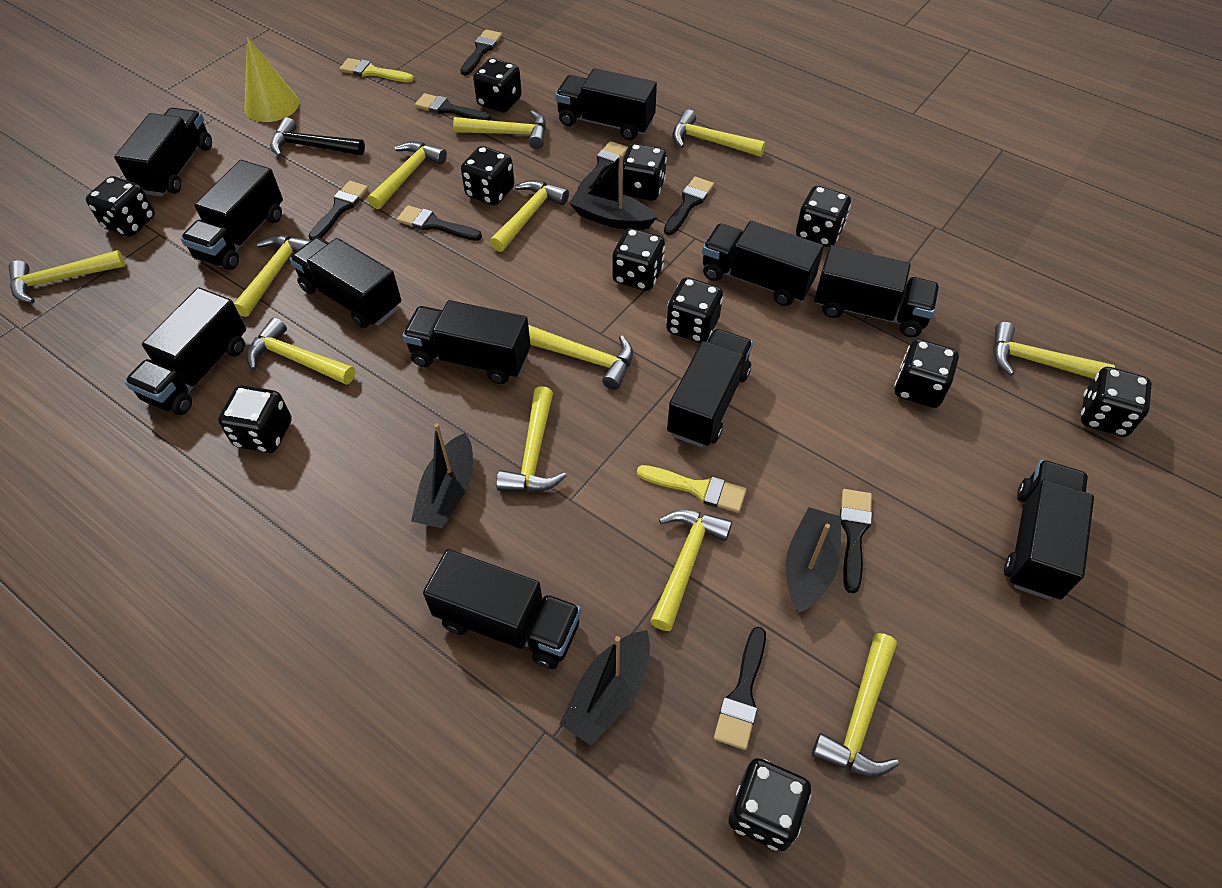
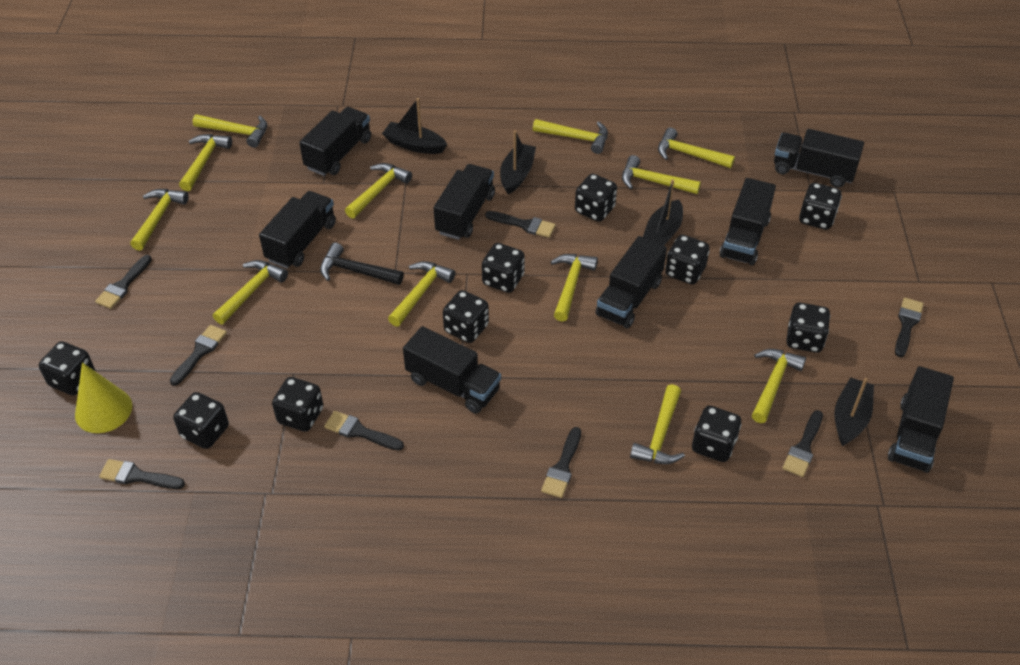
black dice: 11 -> 10
black truck: 11 -> 8
yellow brush: 2 -> 0

